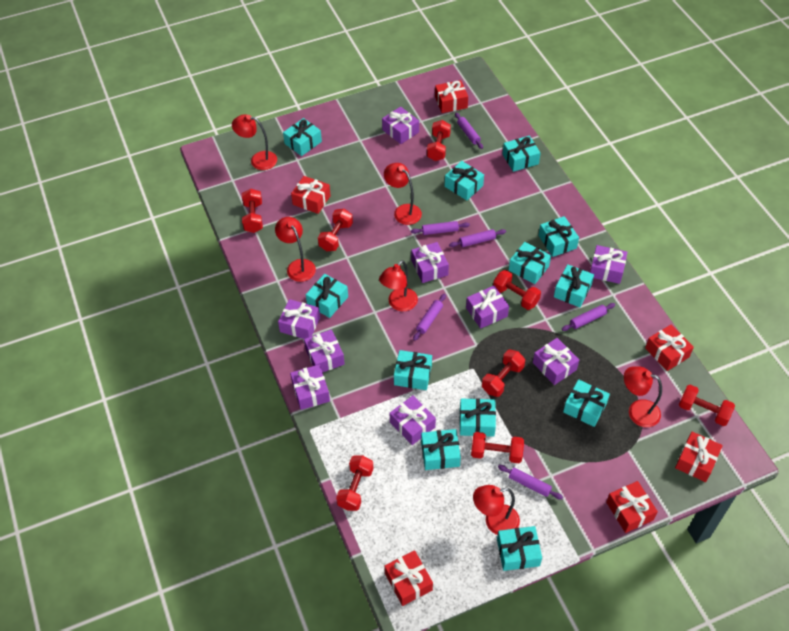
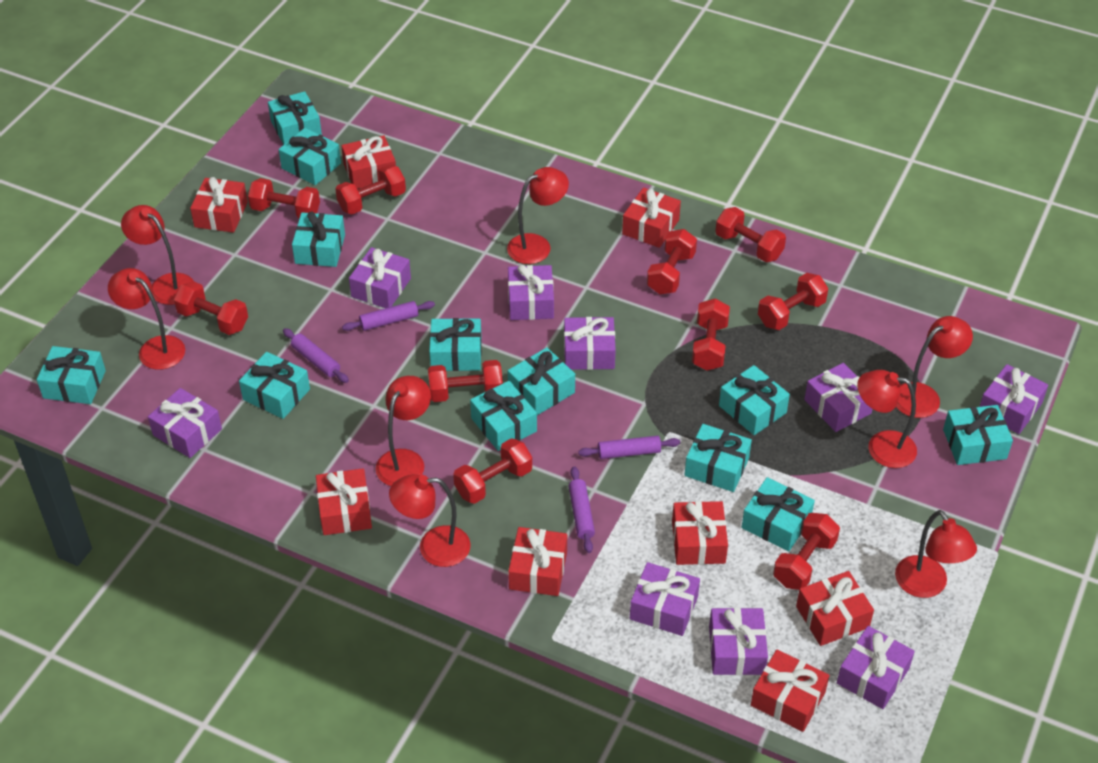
purple rolling pin: 6 -> 4
red dumbbell: 8 -> 10
red gift: 6 -> 8
red lamp: 6 -> 8

